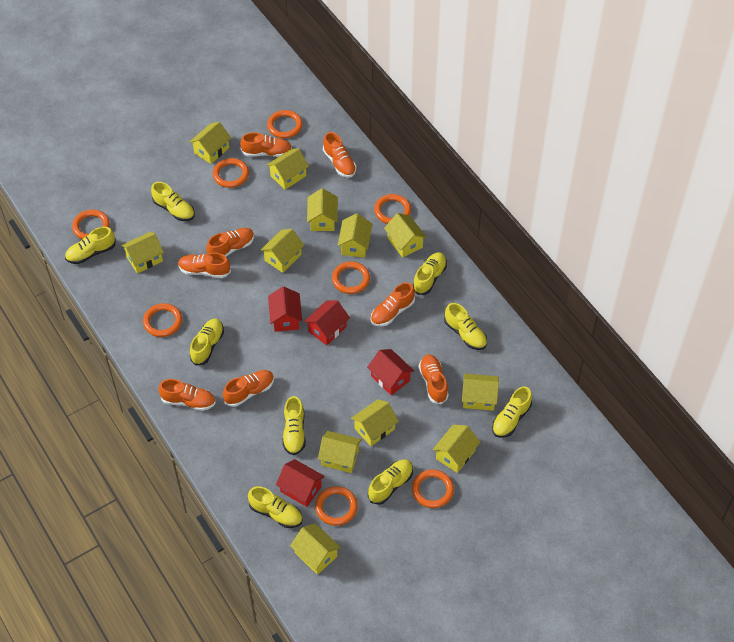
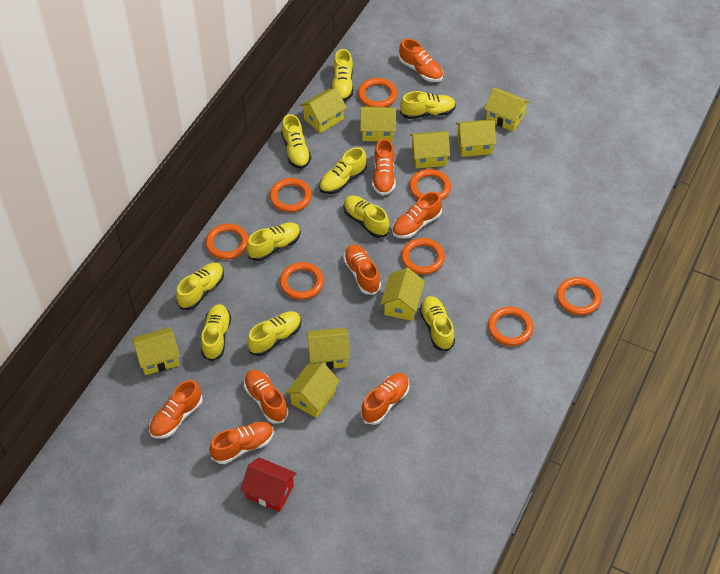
red house: 4 -> 1
yellow house: 12 -> 9
yellow shoe: 9 -> 10

